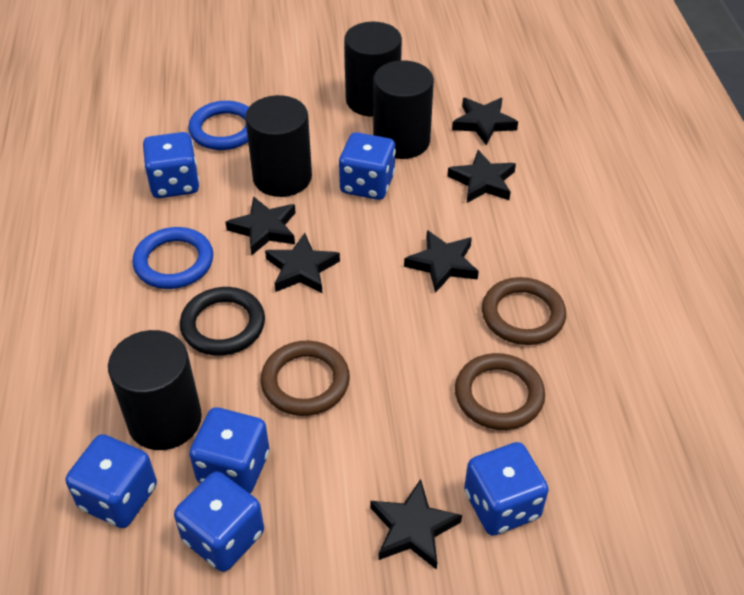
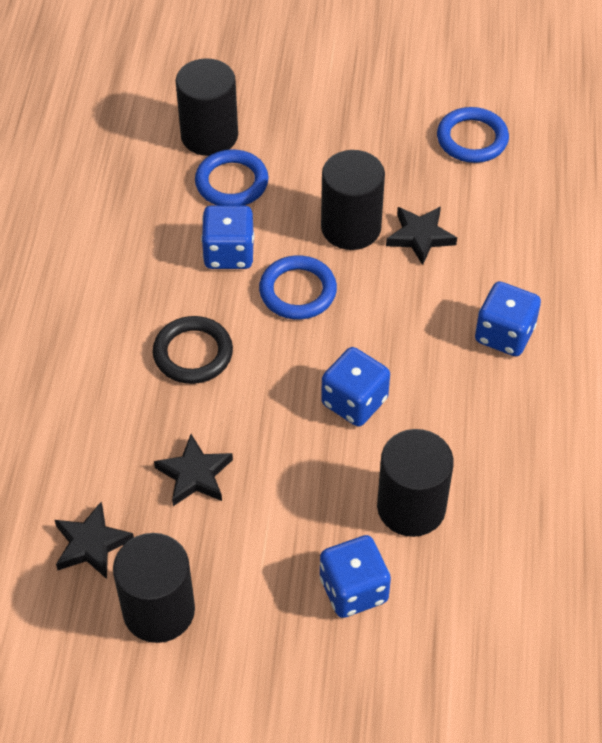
black star: 6 -> 3
blue dice: 6 -> 4
blue ring: 2 -> 3
brown ring: 3 -> 0

